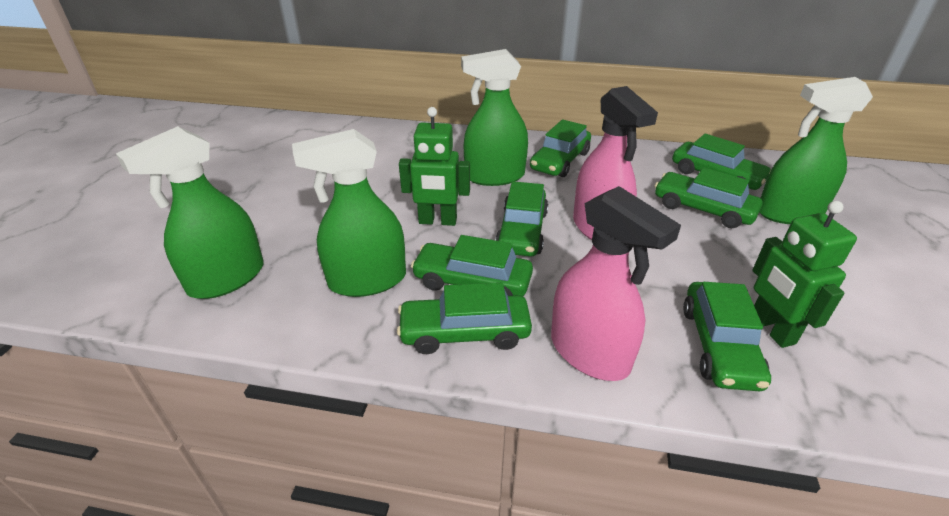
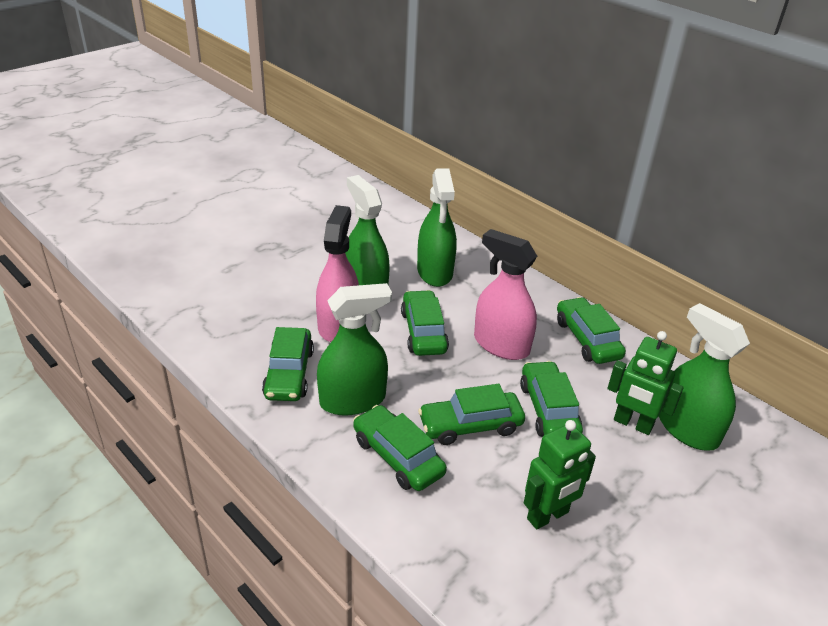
green car: 7 -> 6

